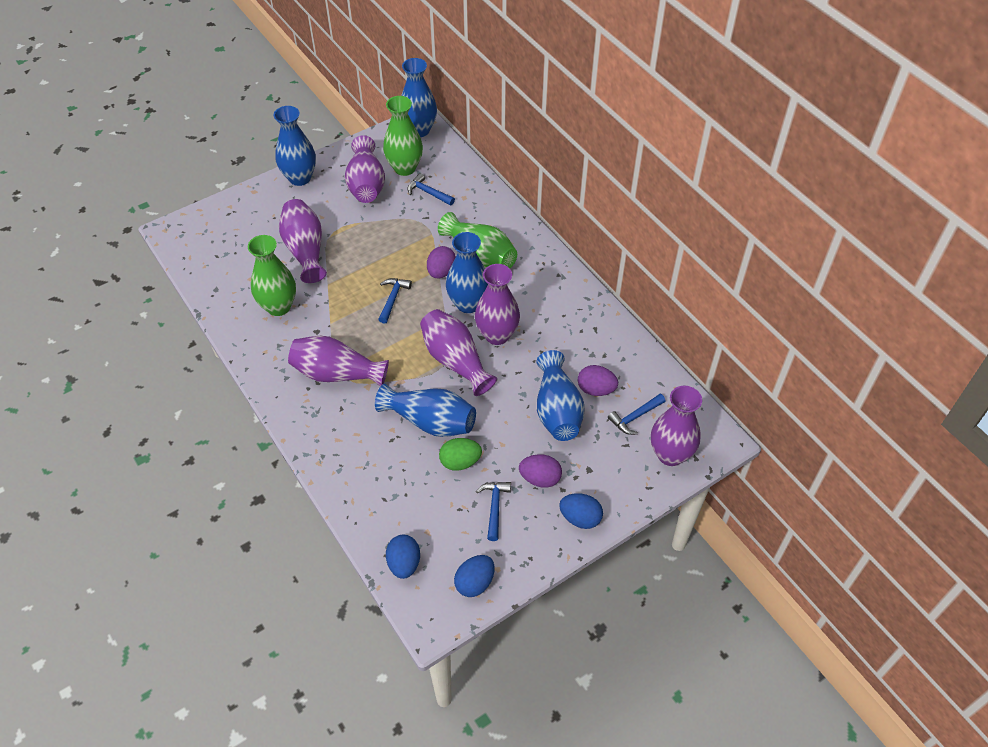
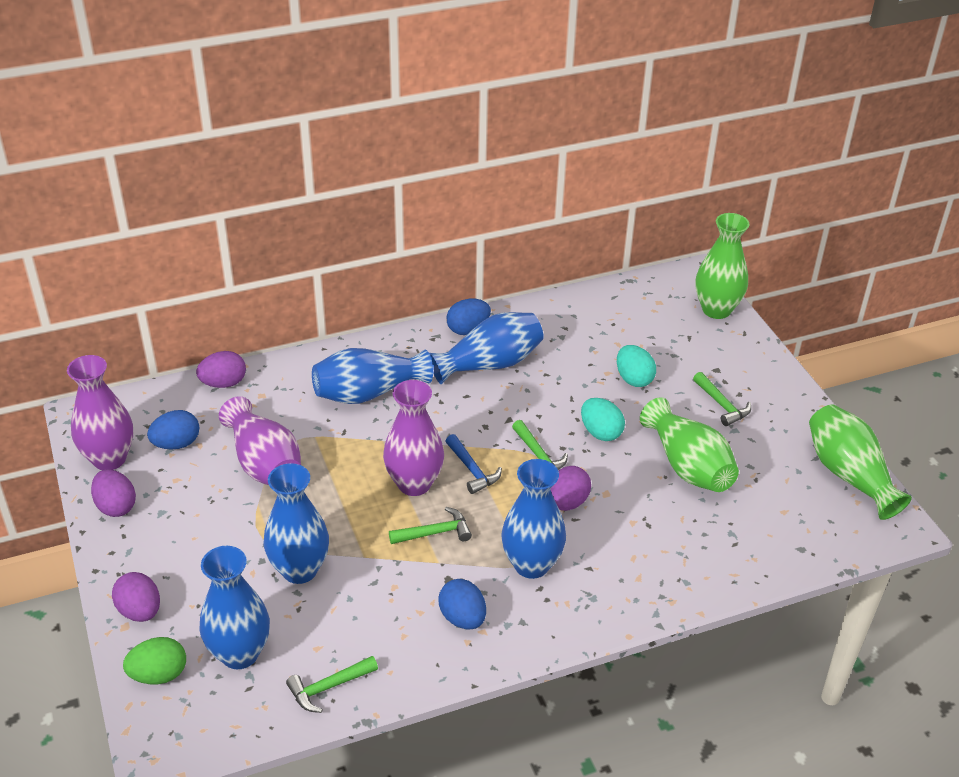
blue hammer: 4 -> 1
green hammer: 0 -> 4
purple egg: 3 -> 4
purple vase: 6 -> 3
turquoise egg: 0 -> 2

